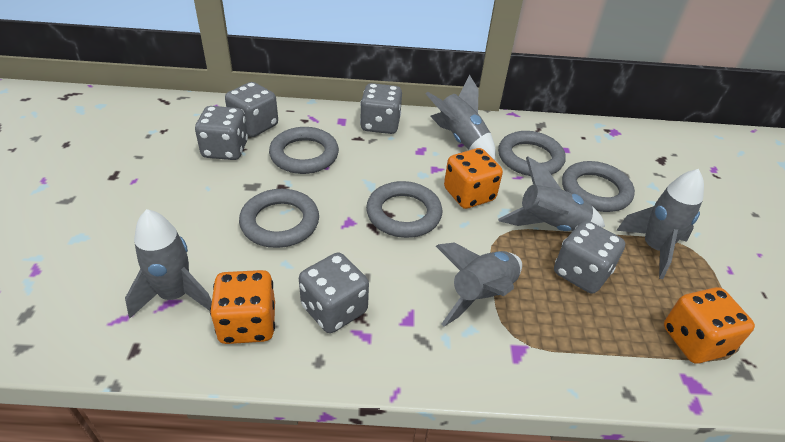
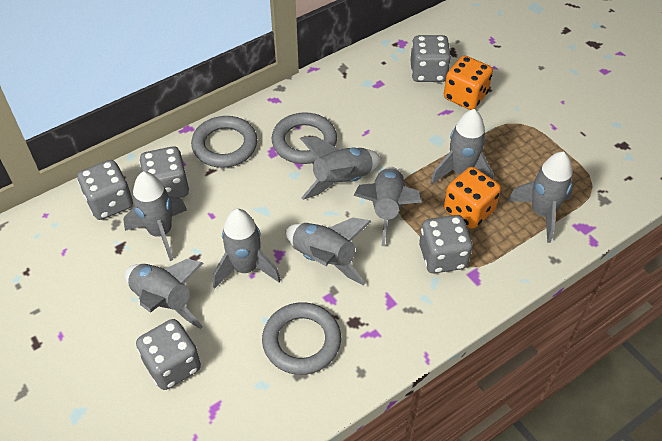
grey ring: 5 -> 3
grey rocket: 5 -> 8
orange dice: 3 -> 2

